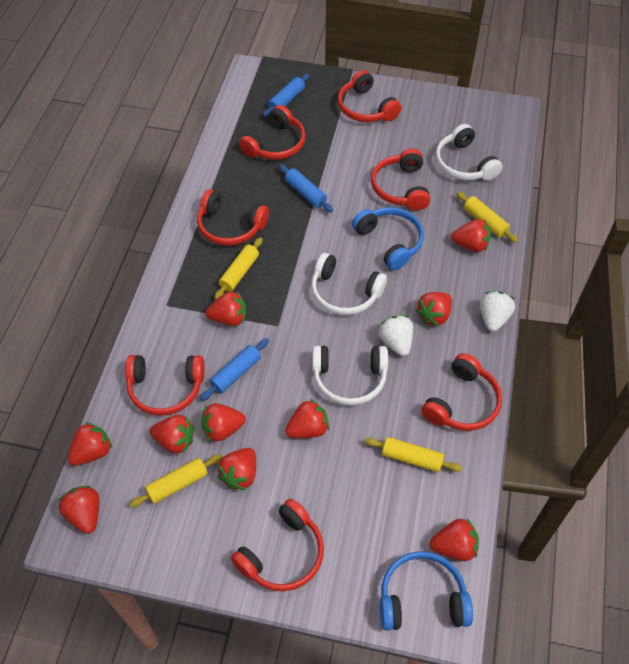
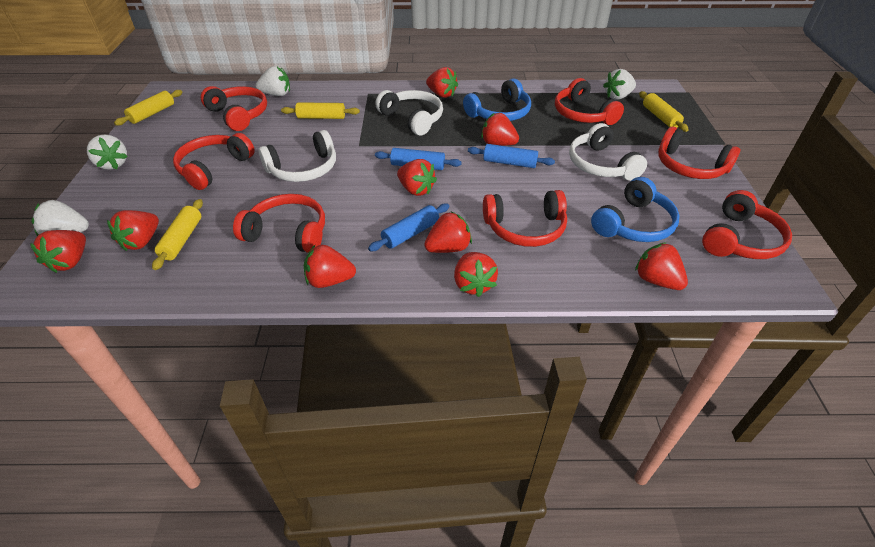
red strawberry: 10 -> 9
white strawberry: 2 -> 4

